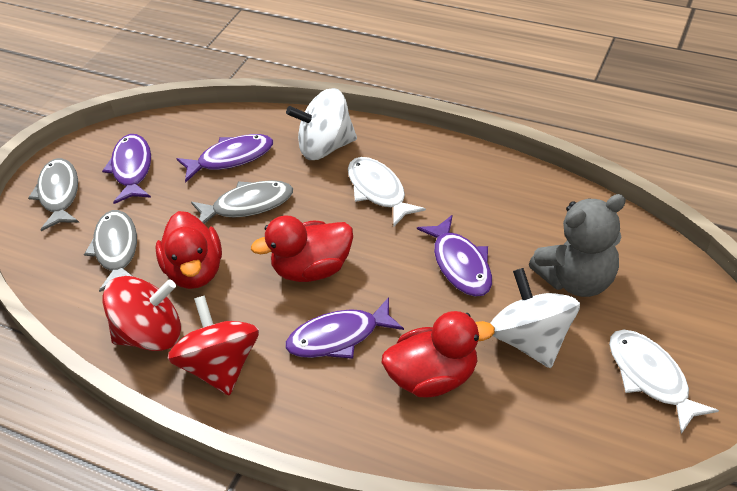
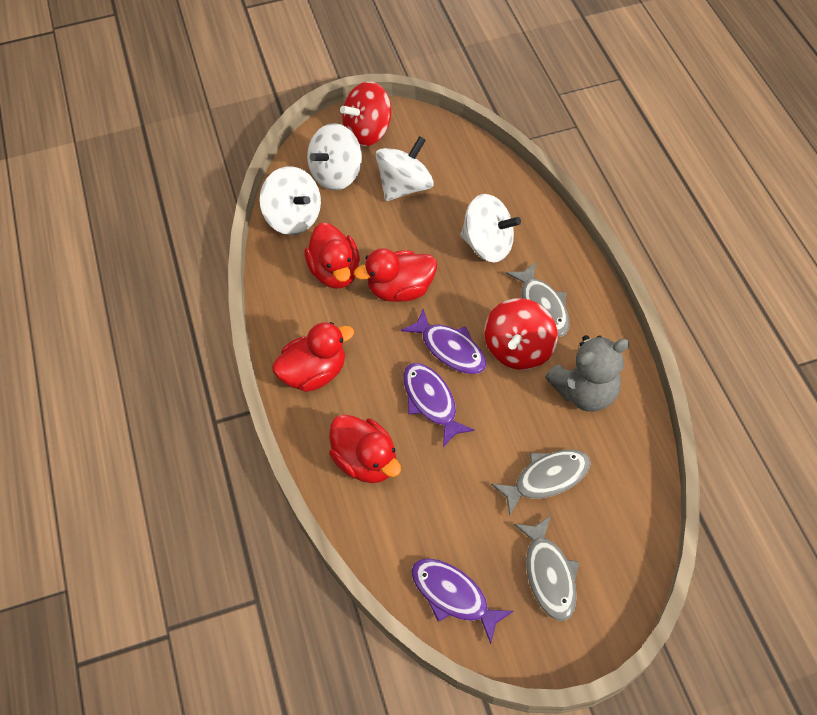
purple fish: 4 -> 3
red duck: 3 -> 4
white fish: 2 -> 0
white spinning top: 2 -> 4

